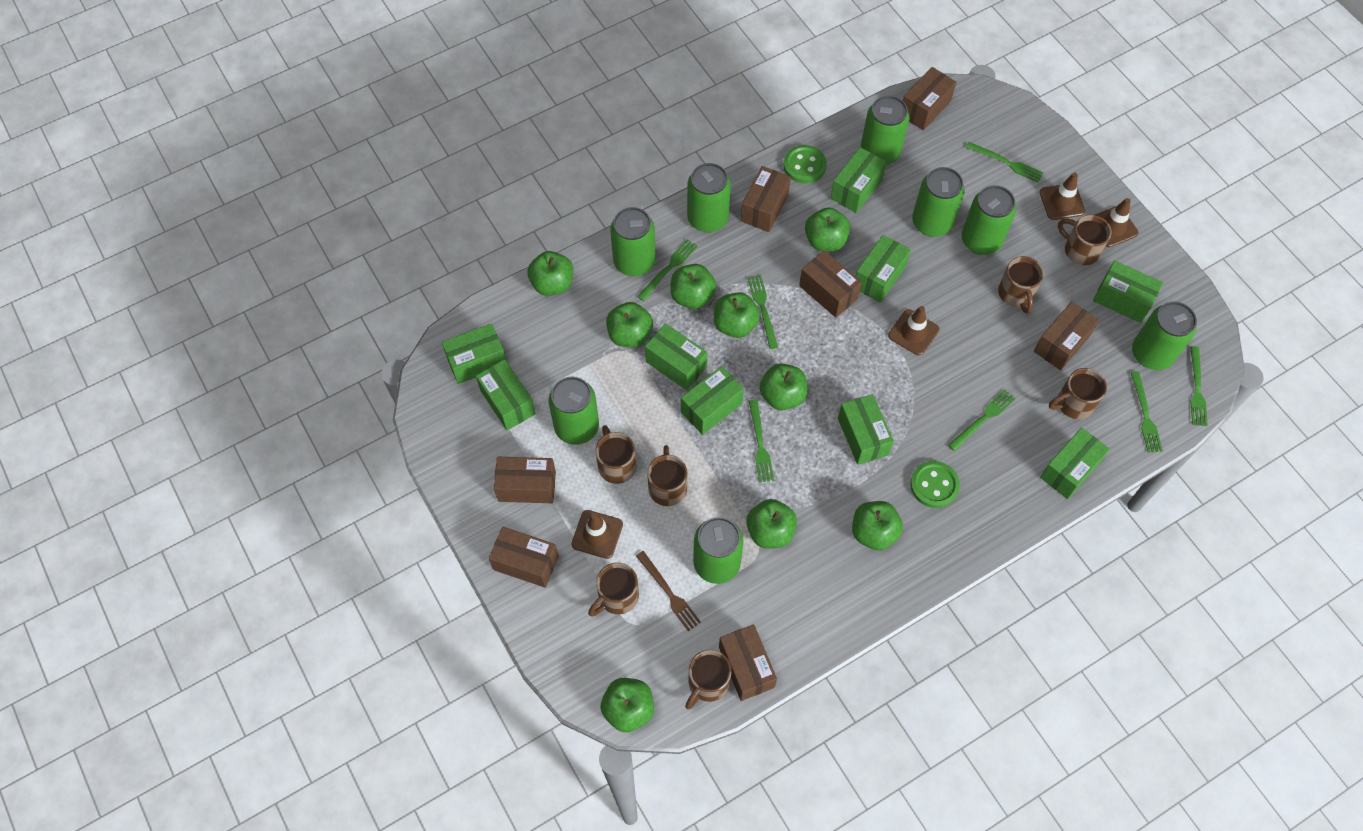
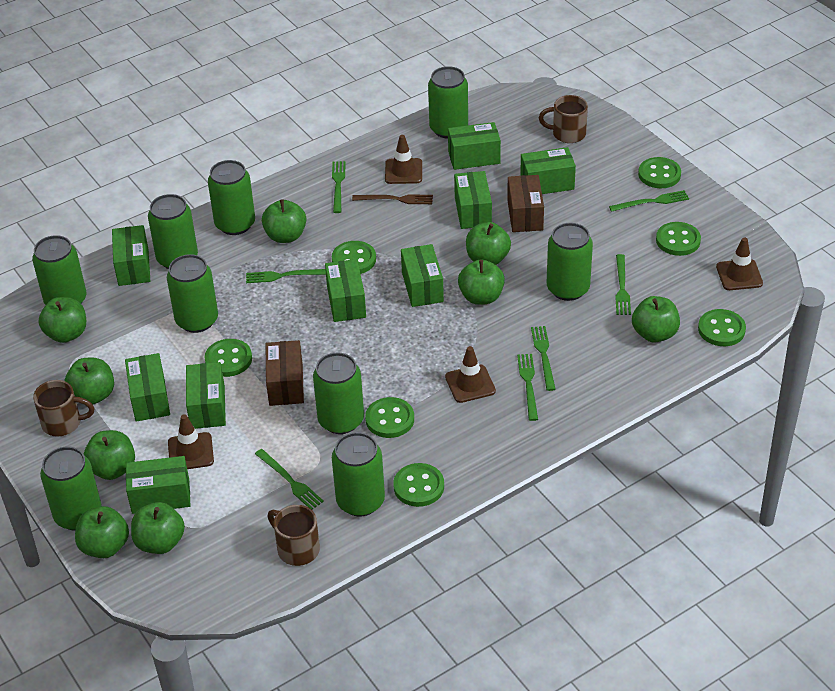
brown box: 7 -> 2
brown mug: 7 -> 3
green button: 2 -> 7
green can: 8 -> 9

